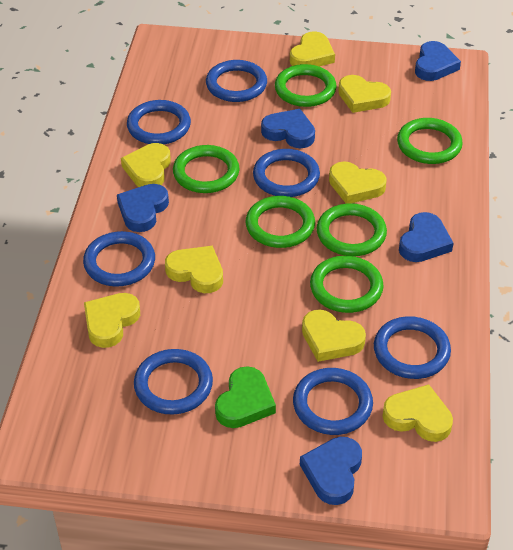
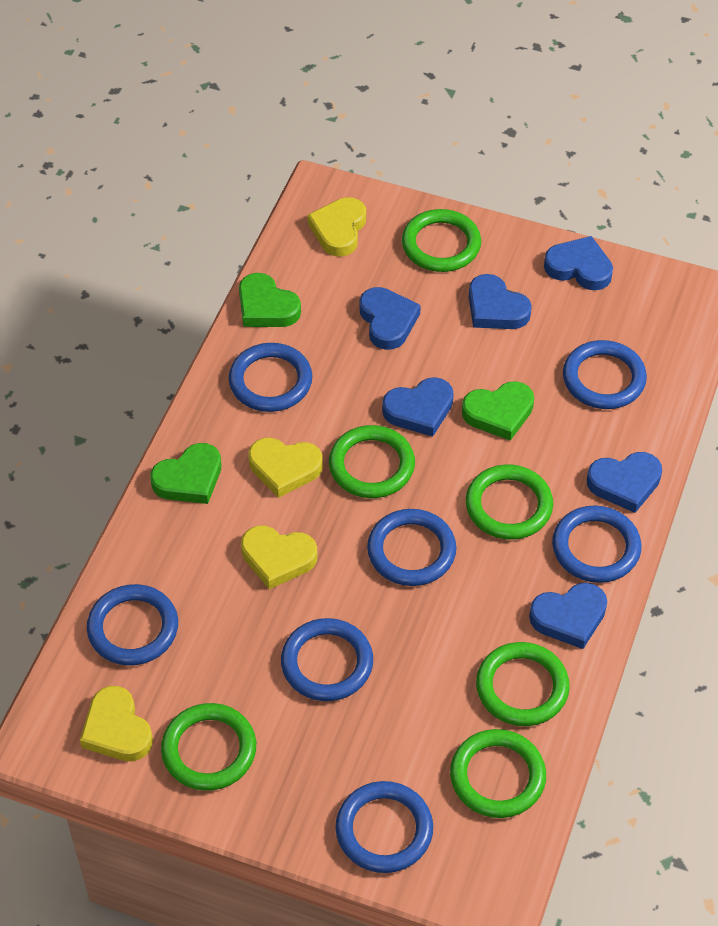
blue heart: 5 -> 6
green heart: 1 -> 3
yellow heart: 8 -> 4

